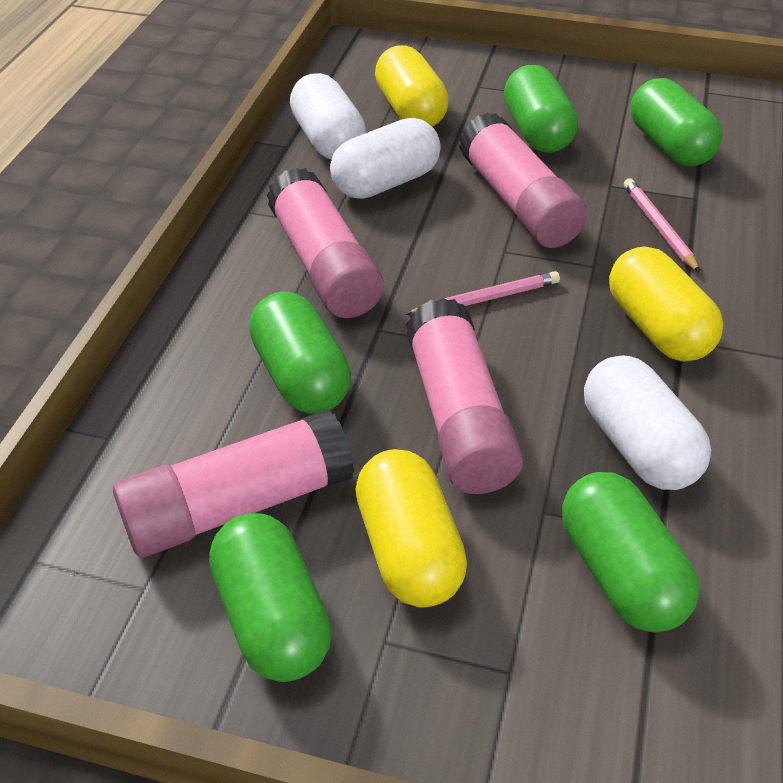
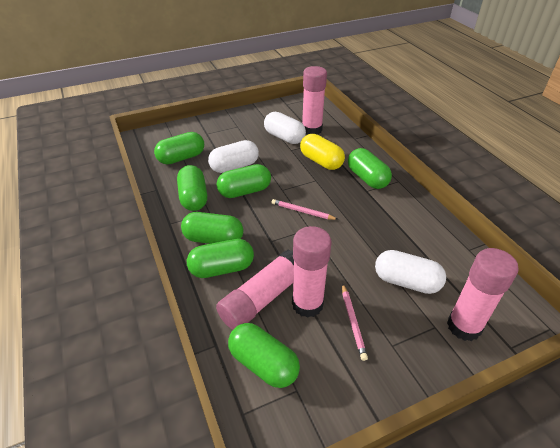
green capsule: 5 -> 7
yellow capsule: 3 -> 1

